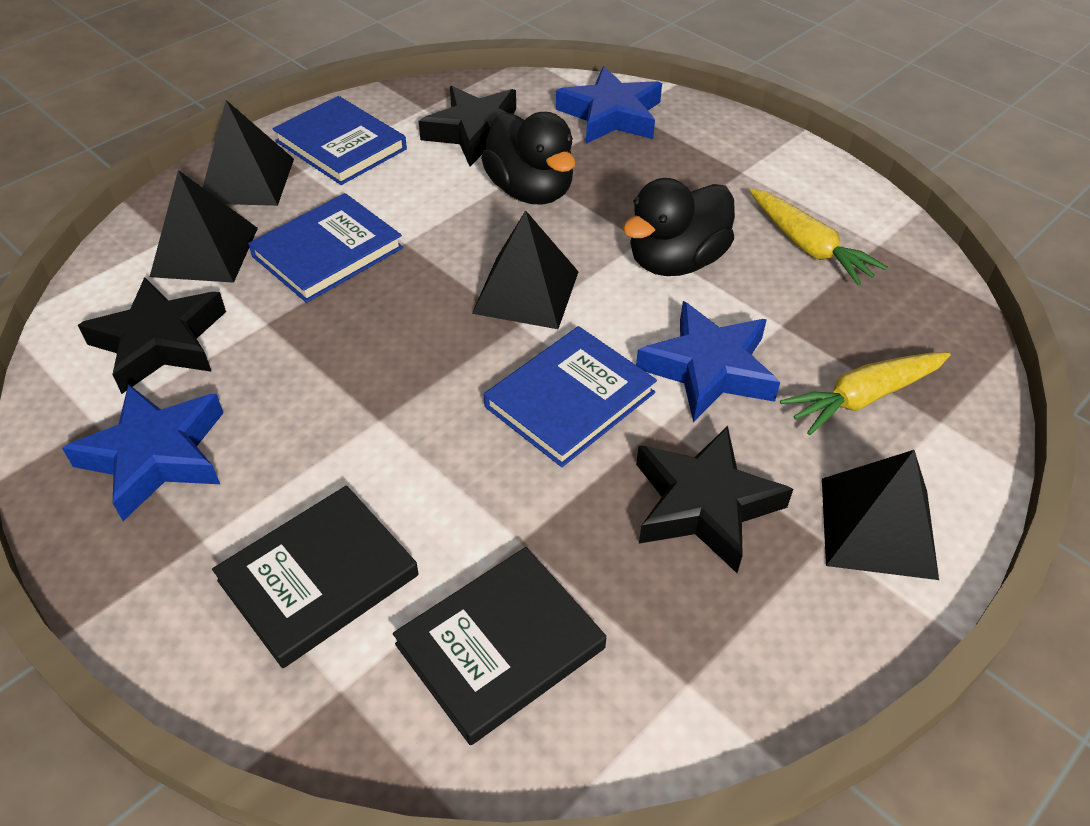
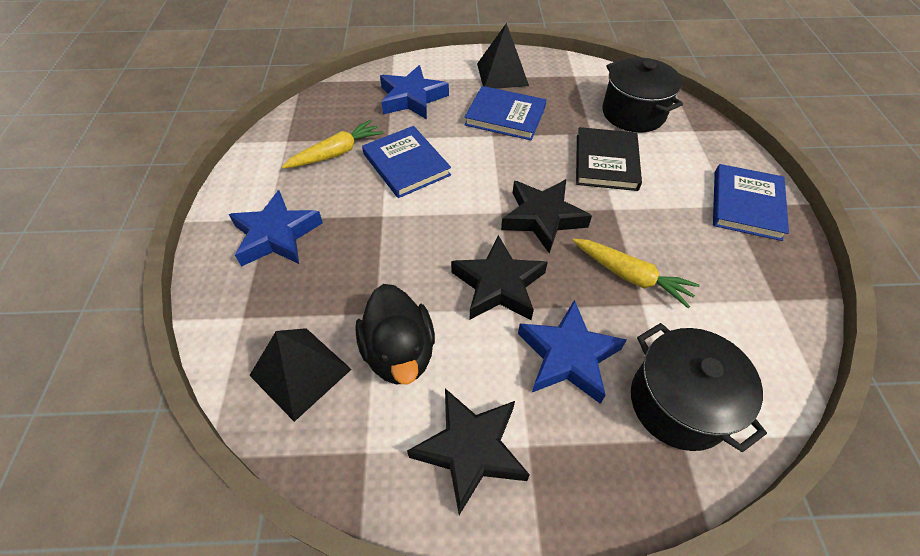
black book: 2 -> 1
black duck: 2 -> 1
black pot: 0 -> 2
black pyramid: 4 -> 2

